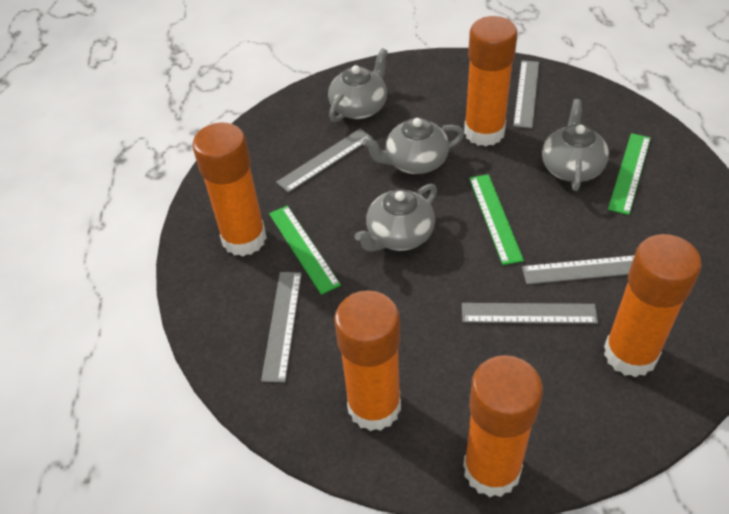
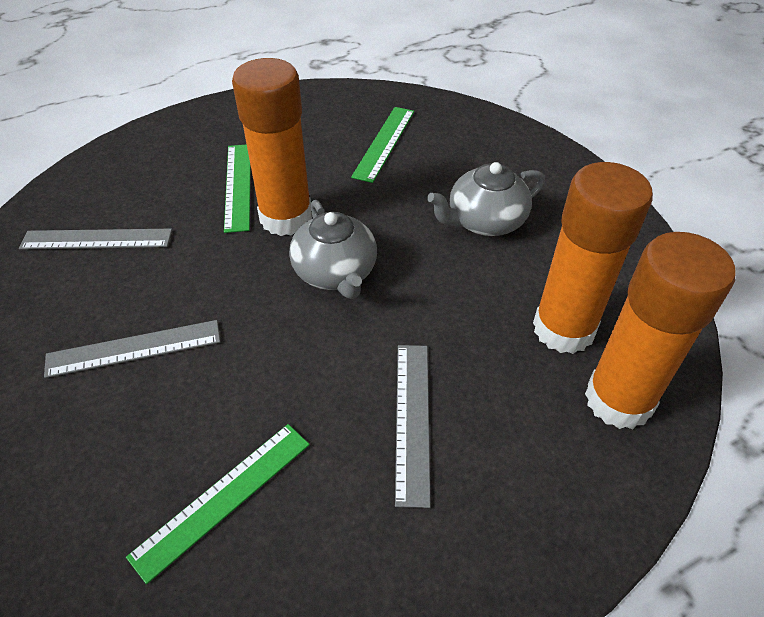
grey ruler: 5 -> 3
grey teapot: 4 -> 2
orange glue stick: 5 -> 3

